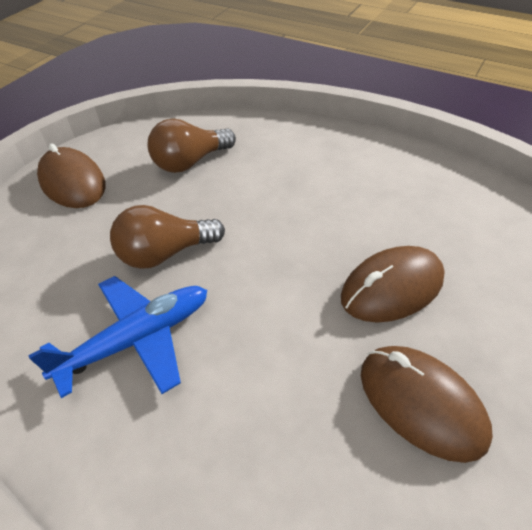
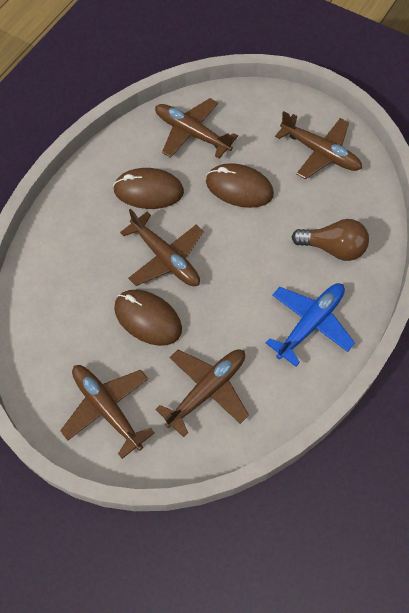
brown light bulb: 2 -> 1
brown plane: 0 -> 5

